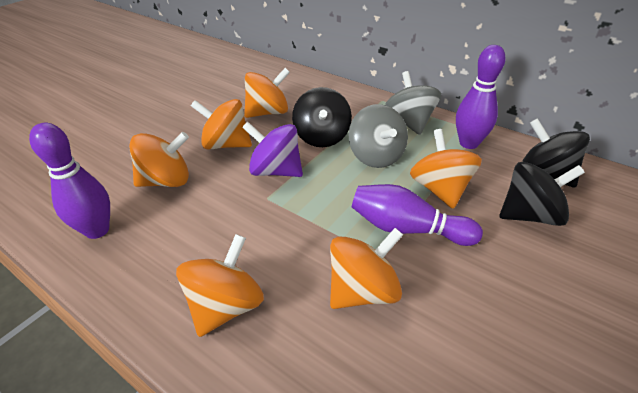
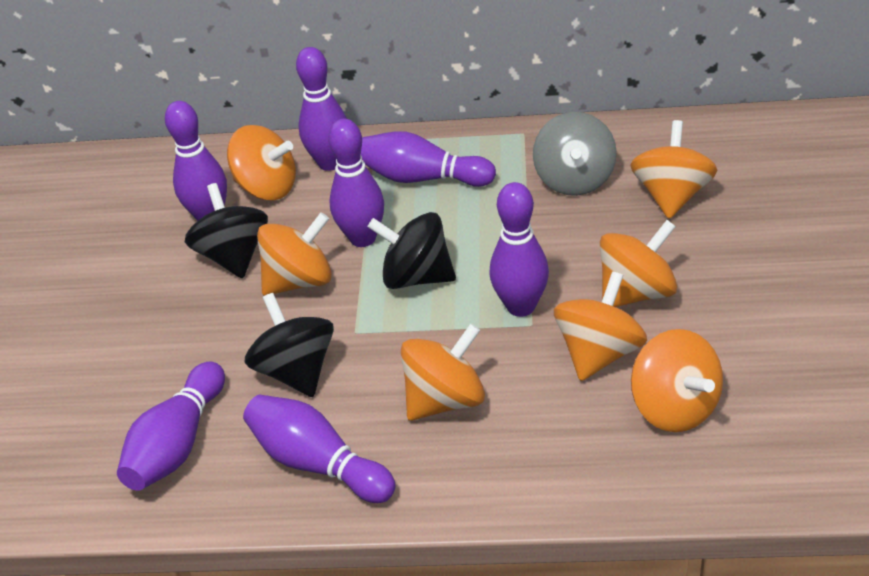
grey spinning top: 2 -> 1
orange spinning top: 6 -> 7
purple bowling pin: 3 -> 7
purple spinning top: 1 -> 0

